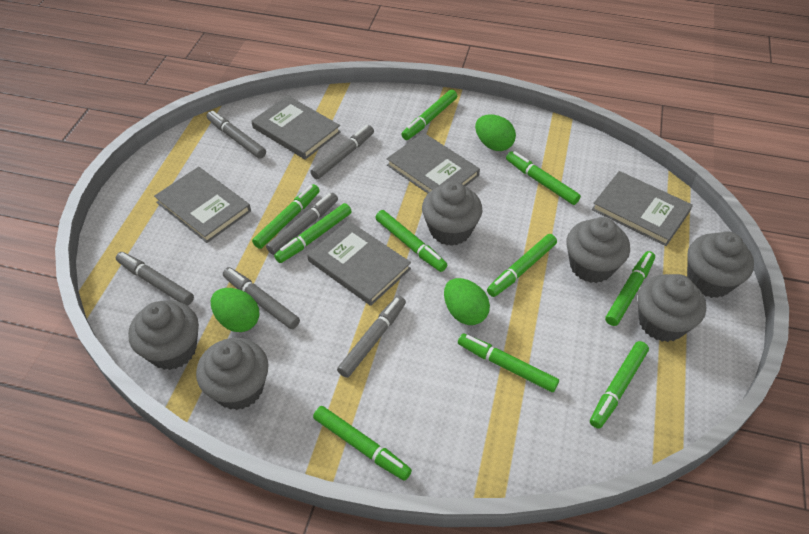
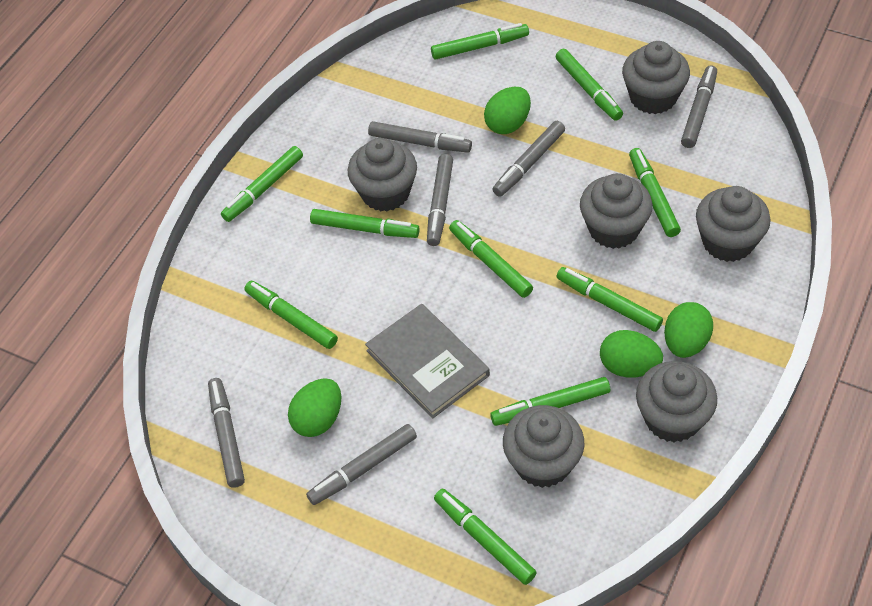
green egg: 3 -> 4
grey book: 5 -> 1

